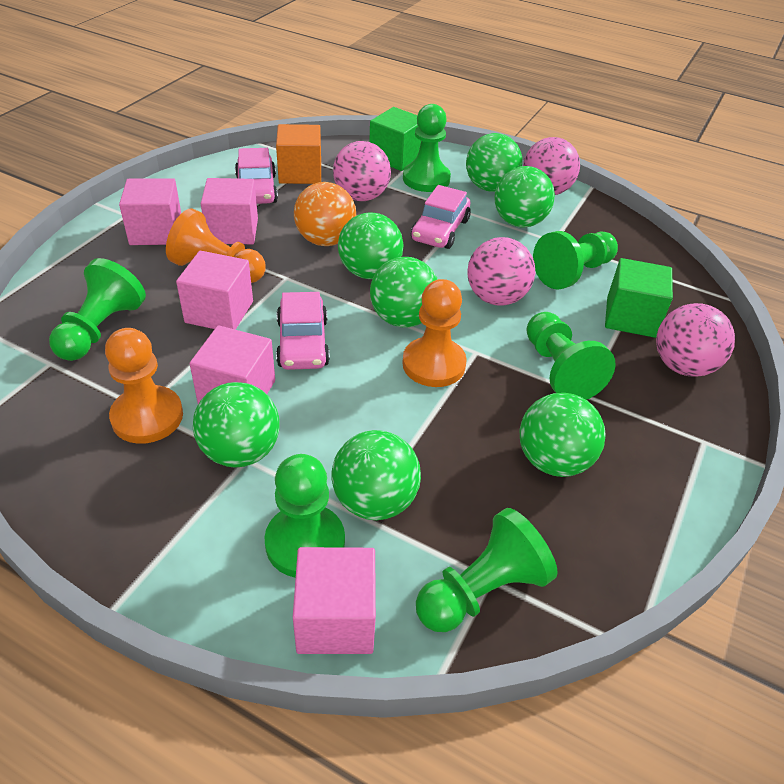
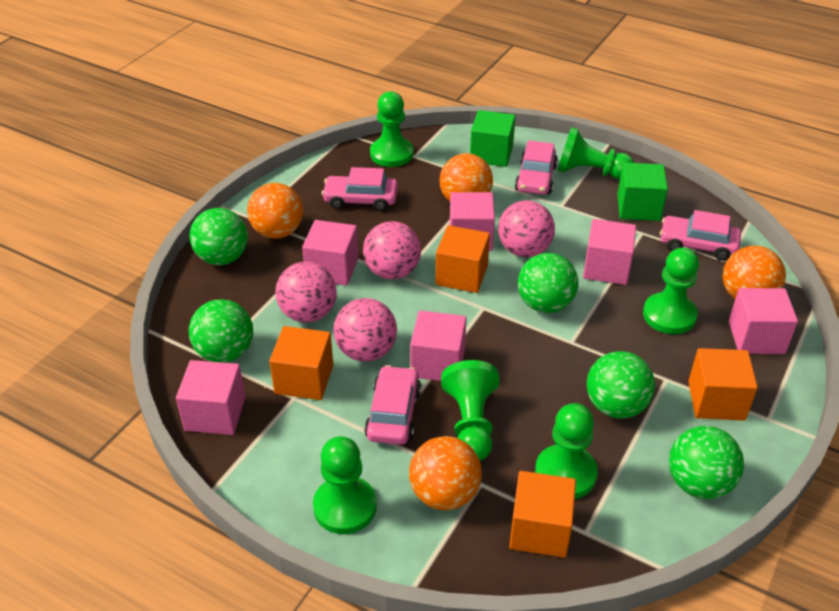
green ball: 7 -> 5
orange ball: 1 -> 4
orange cube: 1 -> 4
orange pawn: 3 -> 0
pink car: 3 -> 4
pink cube: 5 -> 6

